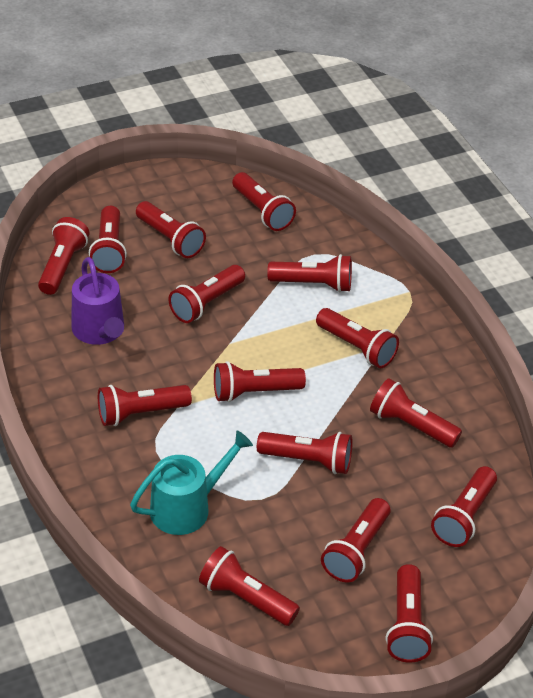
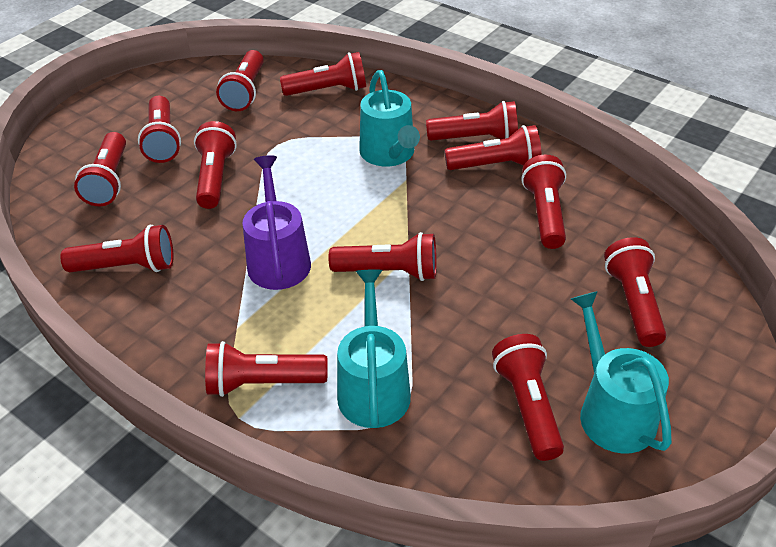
red flashlight: 15 -> 13
turquoise watering can: 1 -> 3

